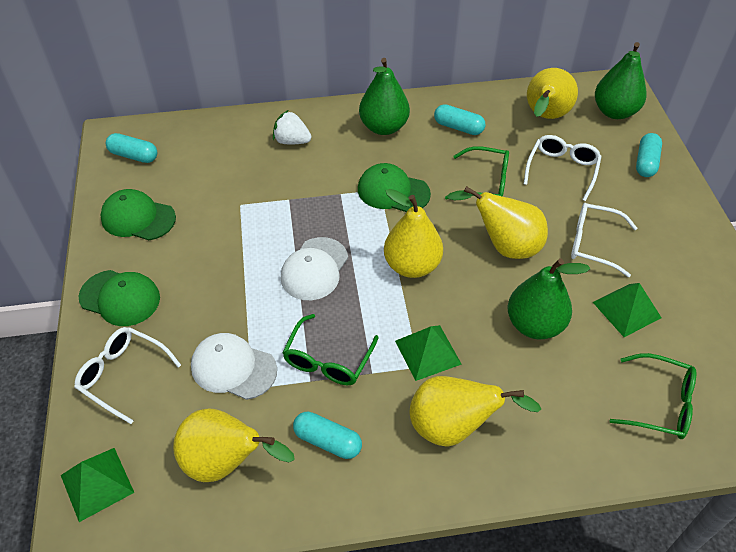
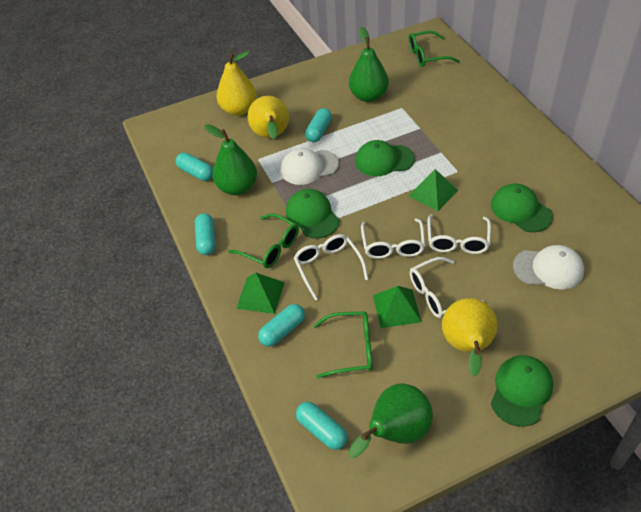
green cap: 3 -> 4
turquoise capsule: 4 -> 5
white glasses: 3 -> 4
white strawberry: 1 -> 0
yellow pear: 5 -> 3

